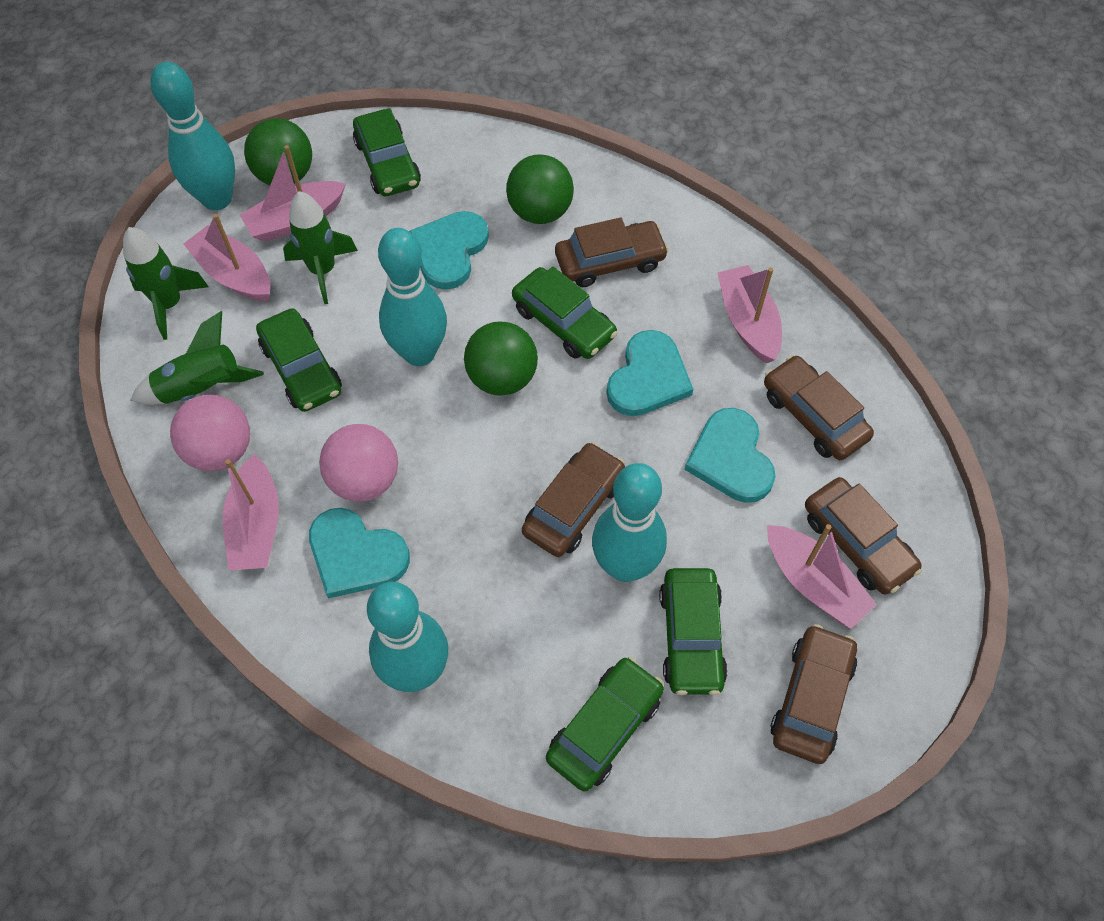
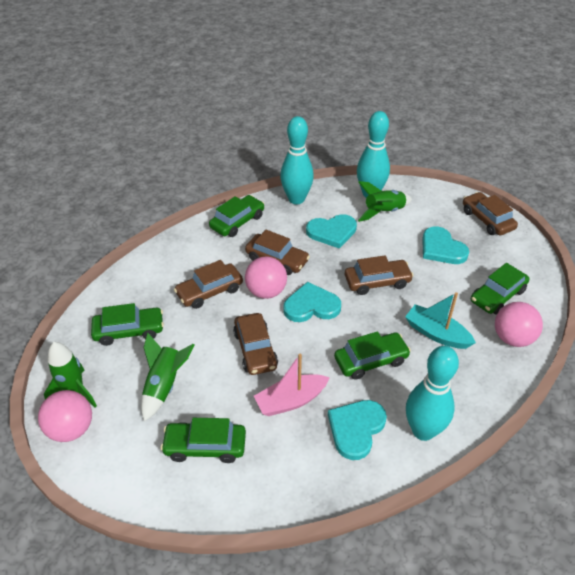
green ball: 3 -> 0
pink ball: 2 -> 3
pink boat: 5 -> 1
turquoise boat: 0 -> 1
turquoise bowling pin: 4 -> 3

